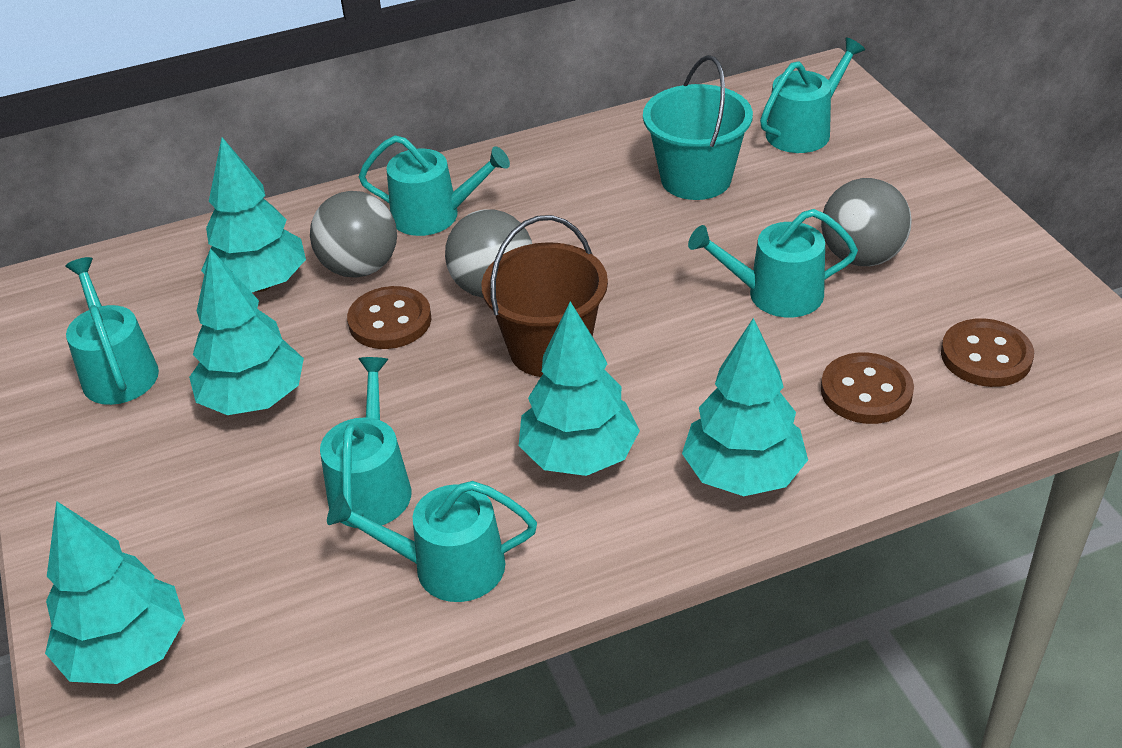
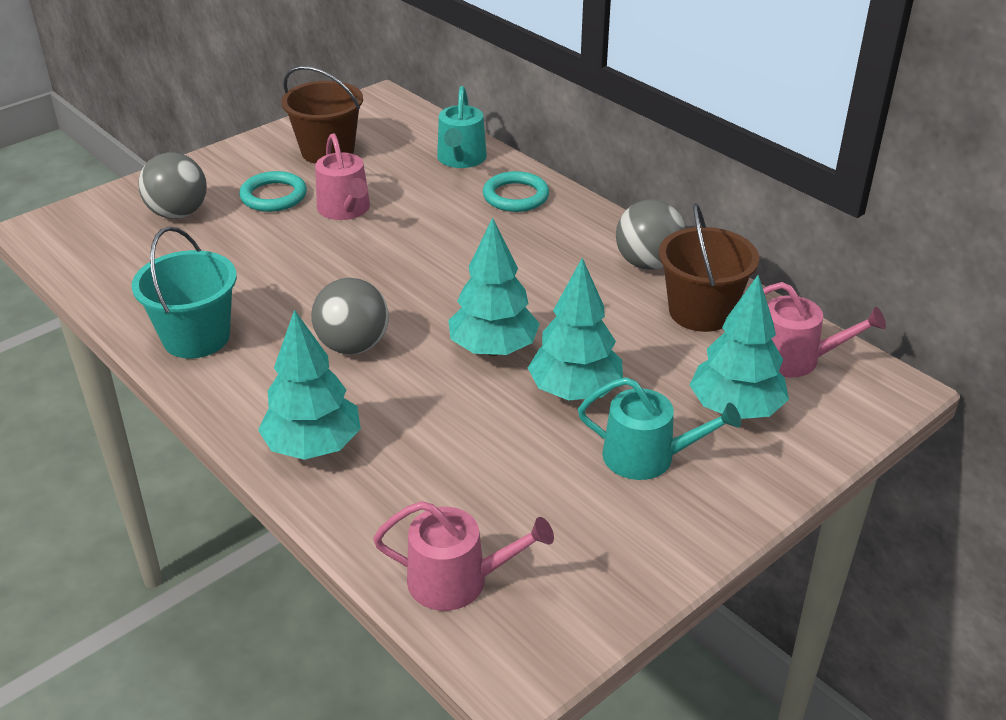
brown bucket: 1 -> 2
brown button: 3 -> 0
pink watering can: 0 -> 3
turquoise ring: 0 -> 2
turquoise tree: 5 -> 4
turquoise watering can: 6 -> 2

